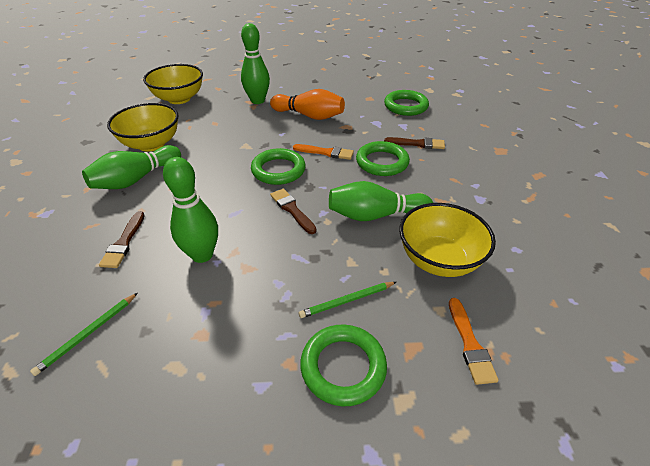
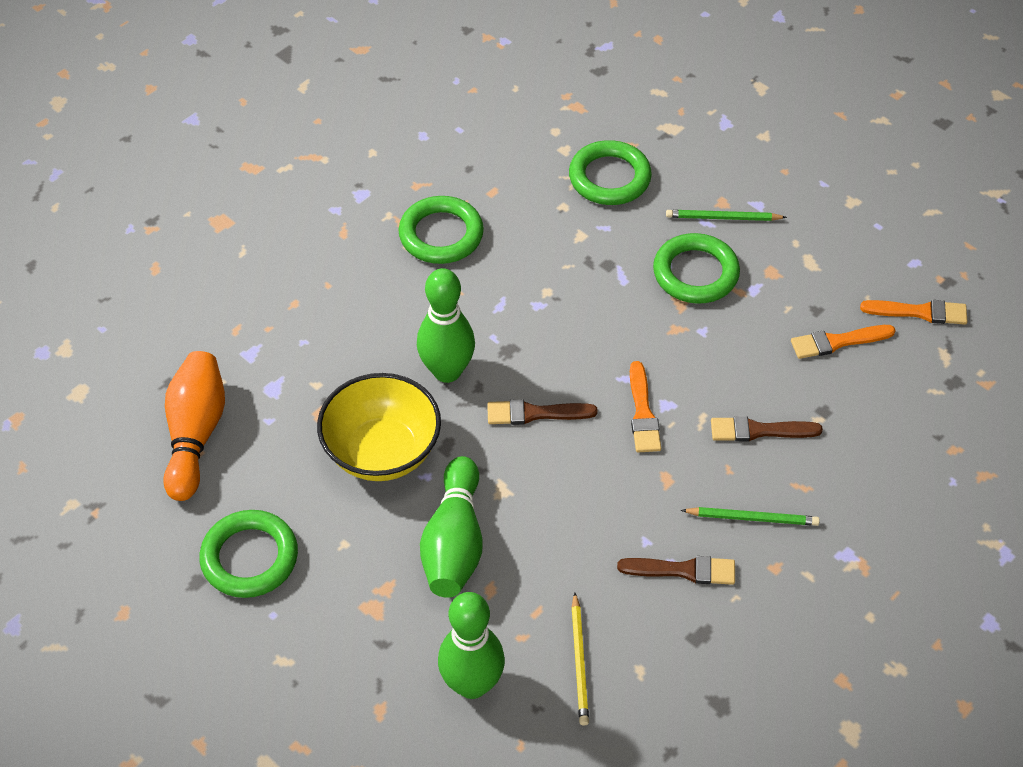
green bowling pin: 4 -> 3
orange brush: 2 -> 3
yellow bowl: 3 -> 1
yellow pencil: 0 -> 1

